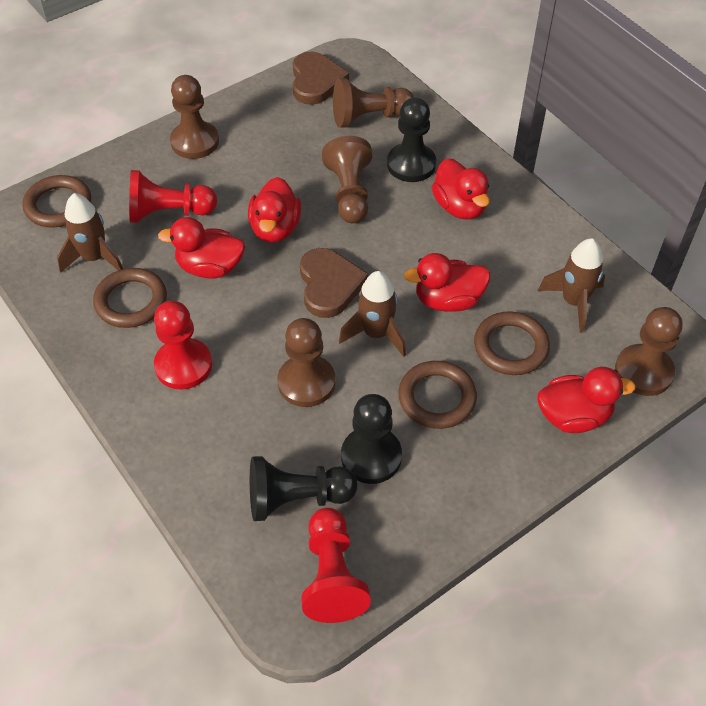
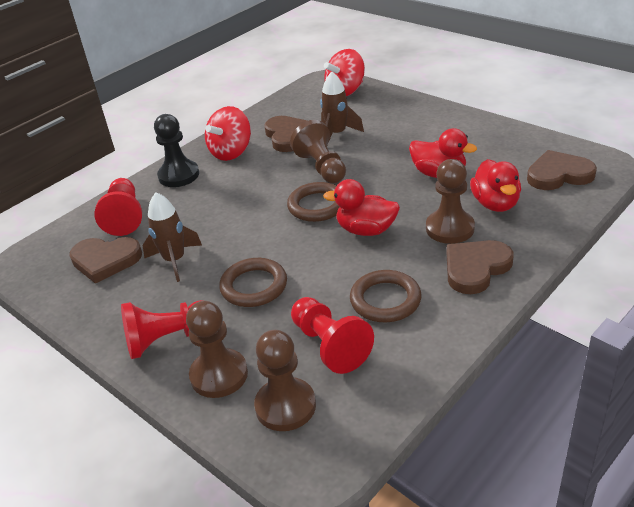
black pawn: 3 -> 1
brown heart: 2 -> 4
brown pawn: 5 -> 4
brown ring: 4 -> 3
brown rocket: 3 -> 2
red duck: 5 -> 3
red spinning top: 0 -> 2

